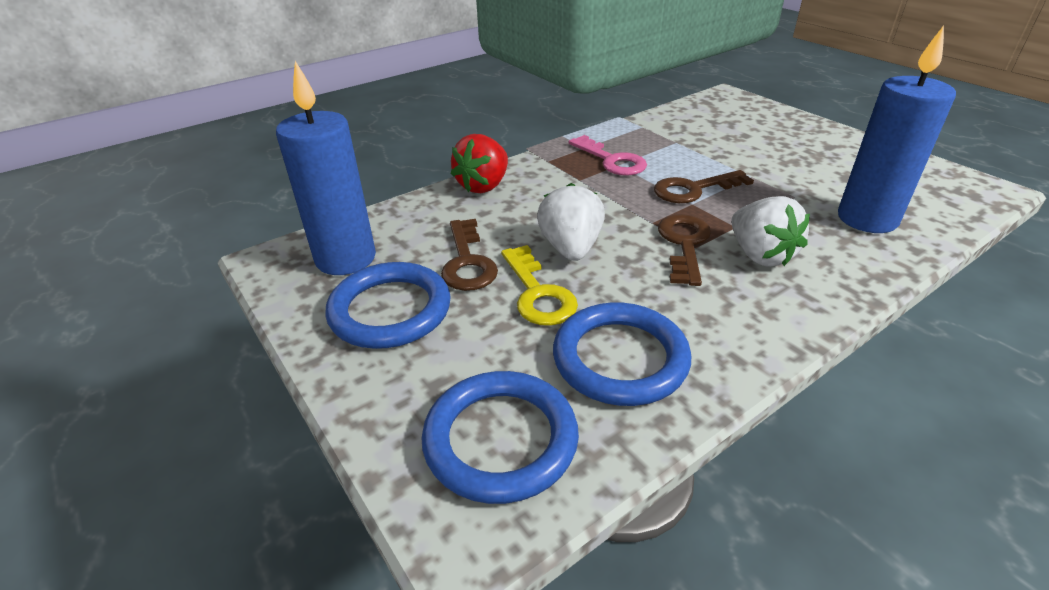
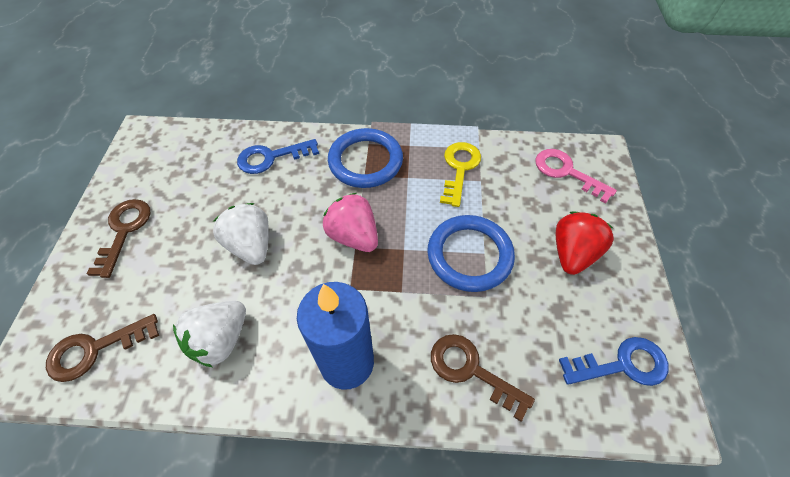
blue candle: 2 -> 1
blue key: 0 -> 2
blue ring: 3 -> 2
pink strawberry: 0 -> 1

